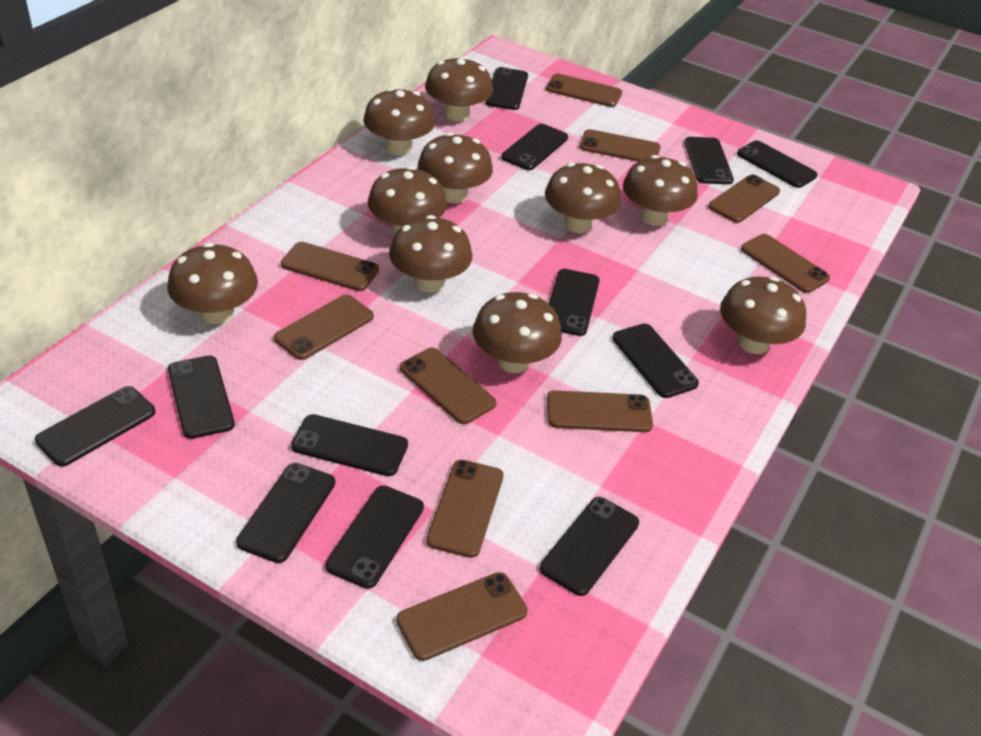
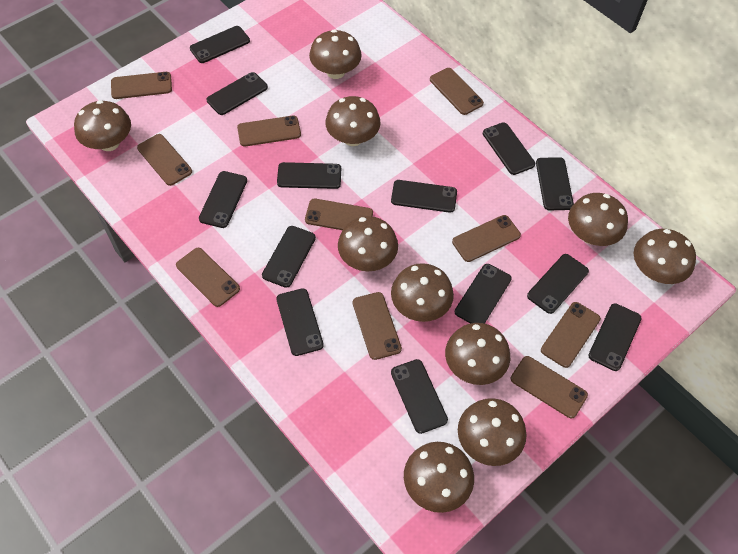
black phone: 12 -> 13

